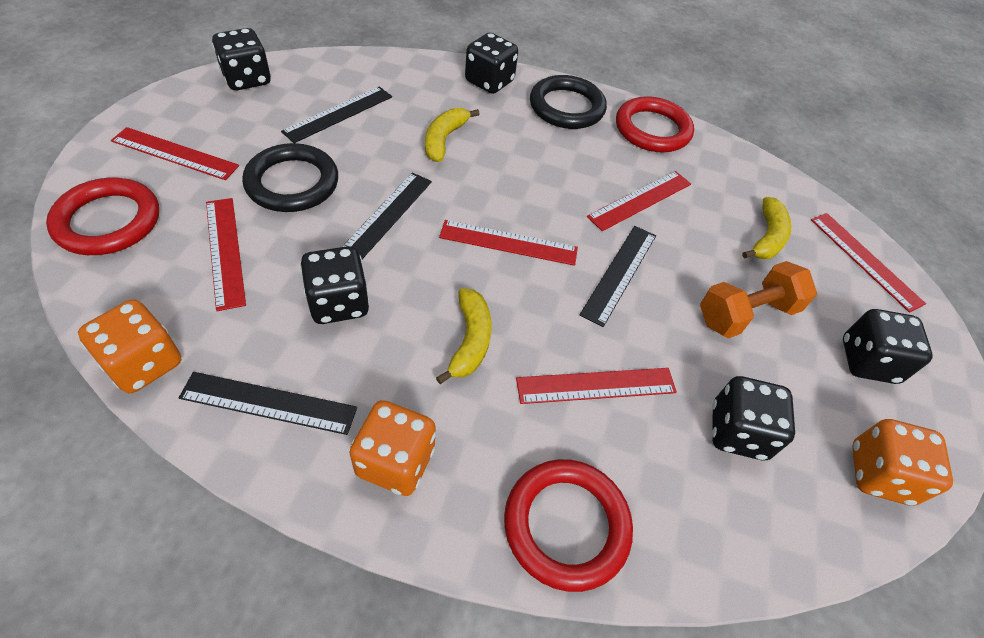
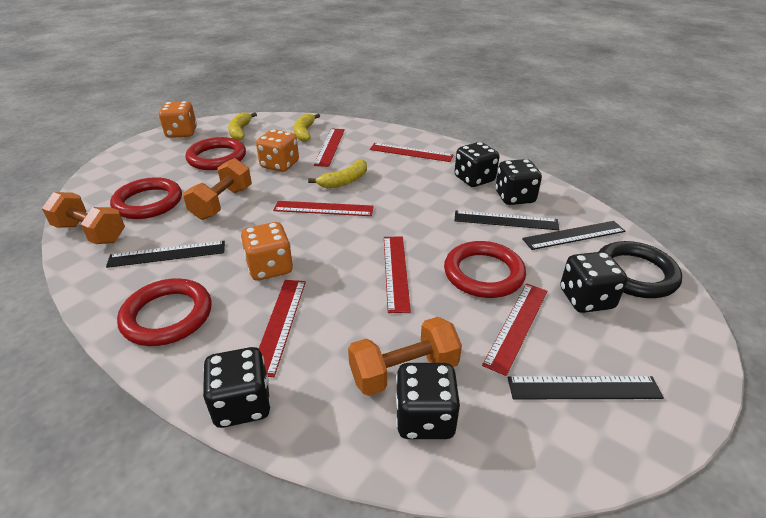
black ring: 2 -> 1
orange dumbbell: 1 -> 3
red ring: 3 -> 4

